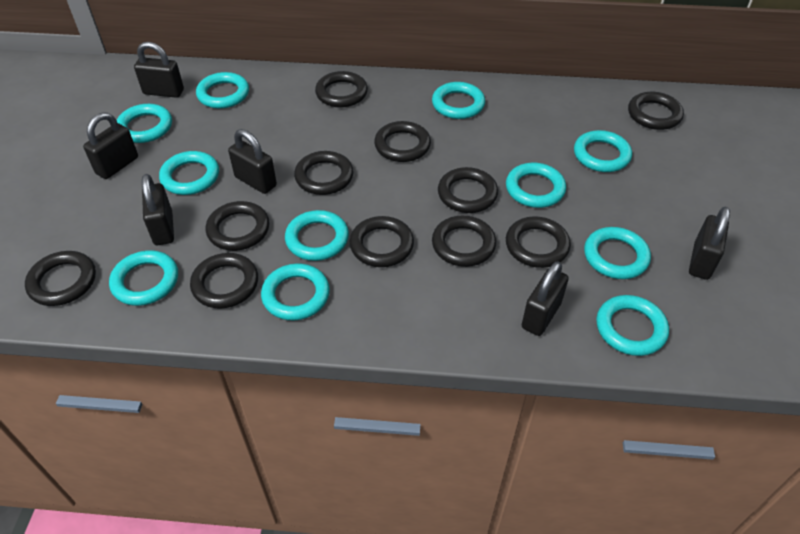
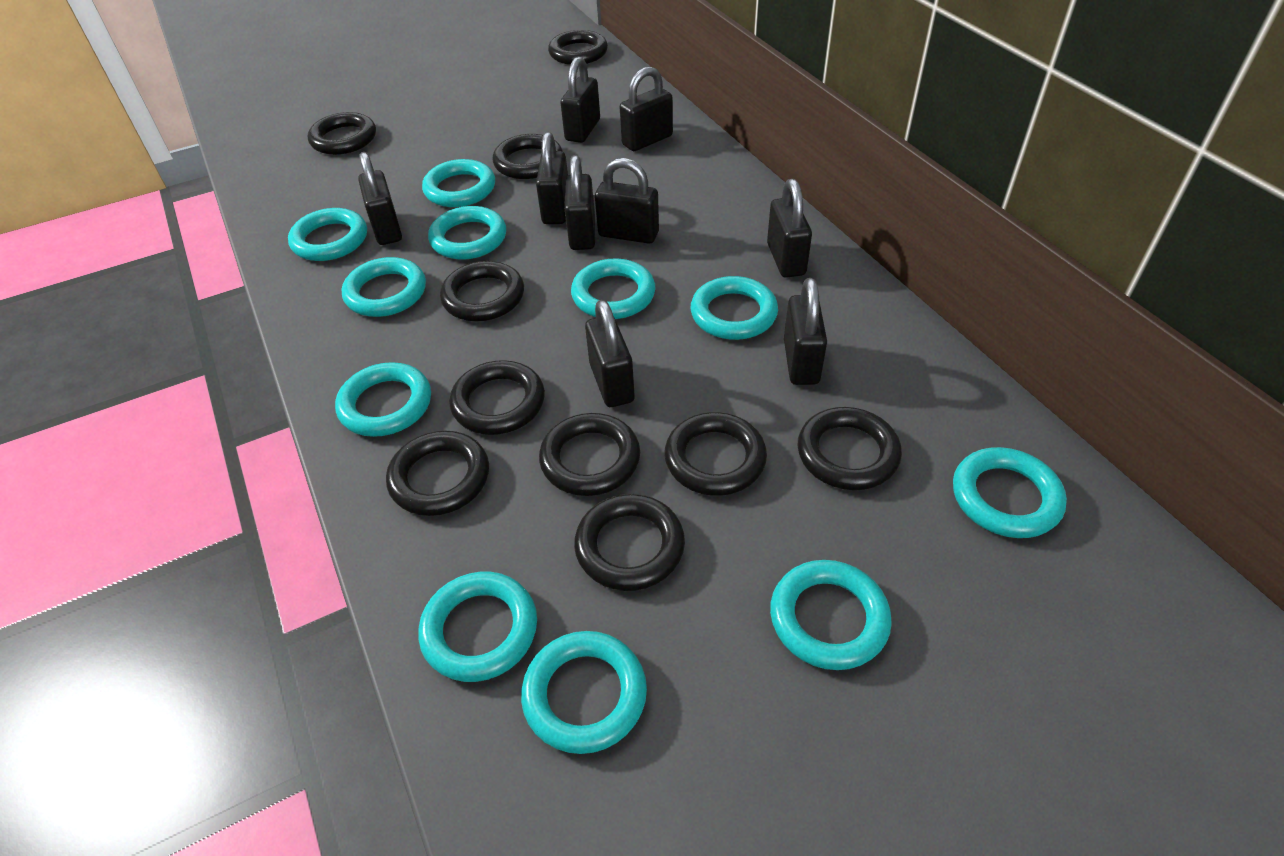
black padlock: 6 -> 9
black ring: 11 -> 10

